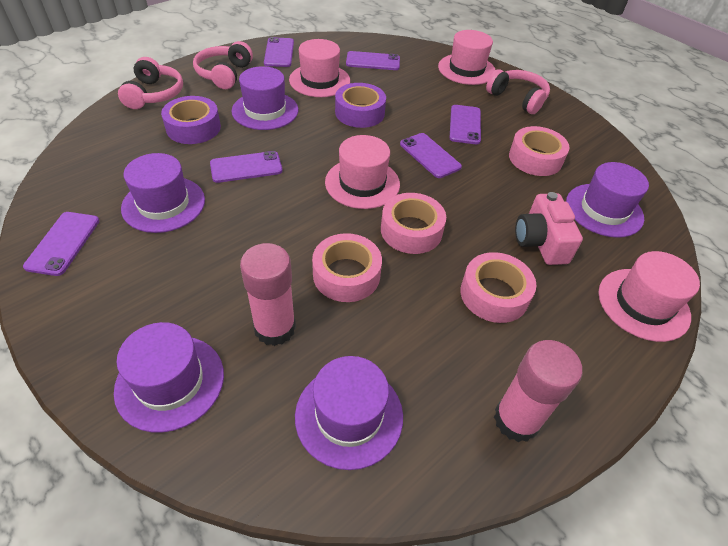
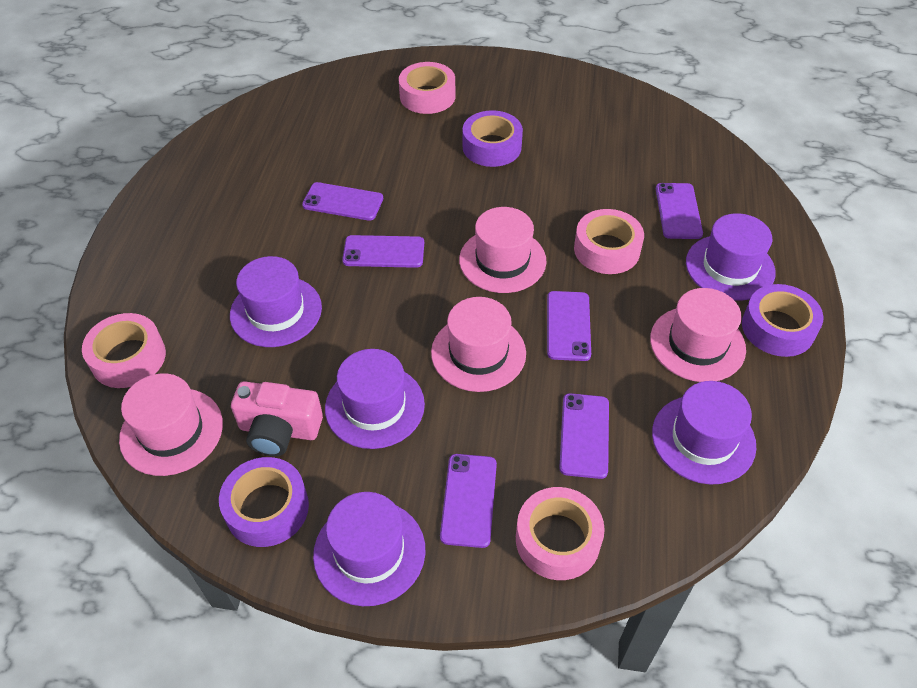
pink glue stick: 2 -> 0
pink headphones: 3 -> 0
purple tape: 2 -> 3

